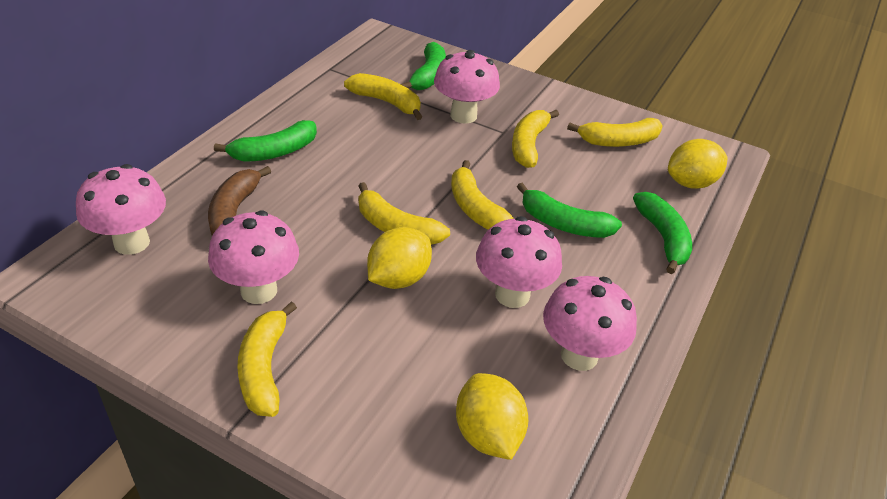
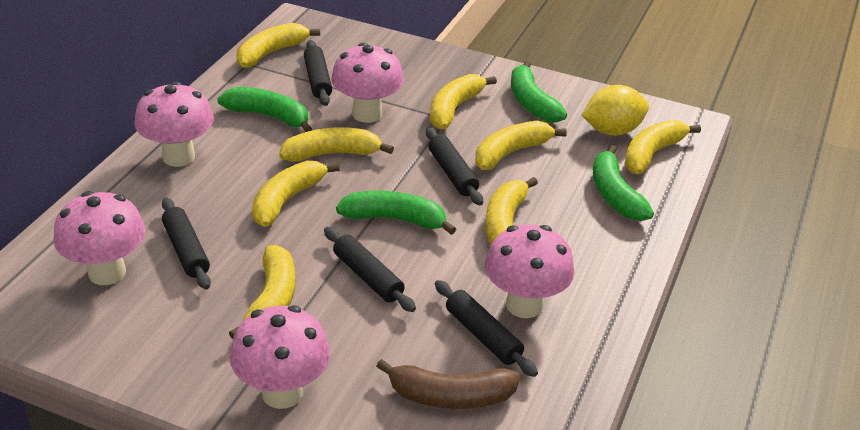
black rolling pin: 0 -> 5
yellow banana: 6 -> 8
yellow lemon: 3 -> 1

